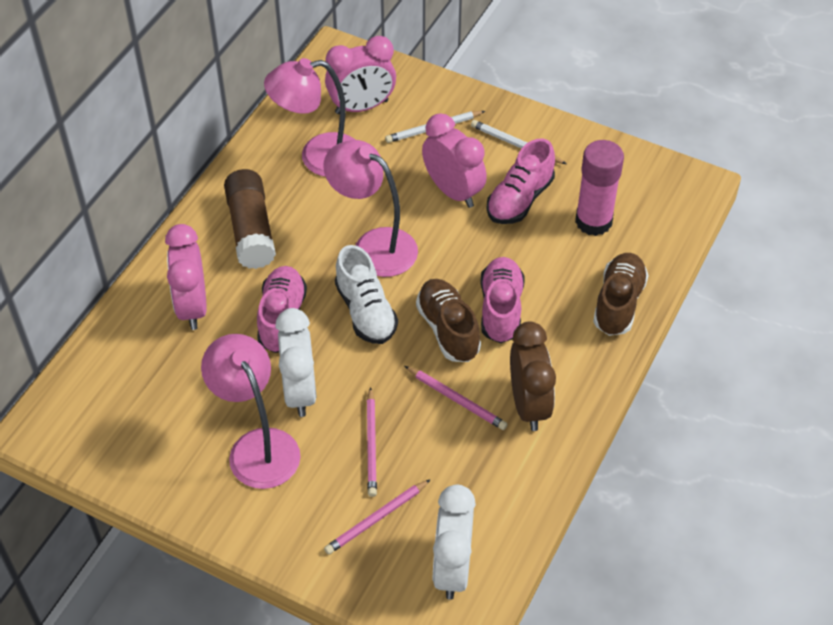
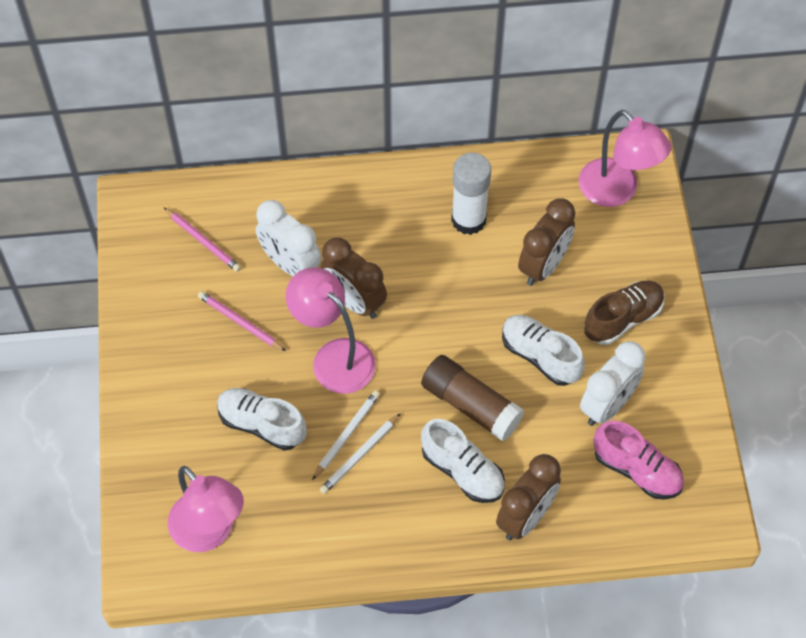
brown clock: 1 -> 3
brown shoe: 2 -> 1
pink clock: 3 -> 0
pink glue stick: 1 -> 0
pink pencil: 3 -> 2
pink shoe: 3 -> 1
white glue stick: 0 -> 1
white shoe: 1 -> 3

